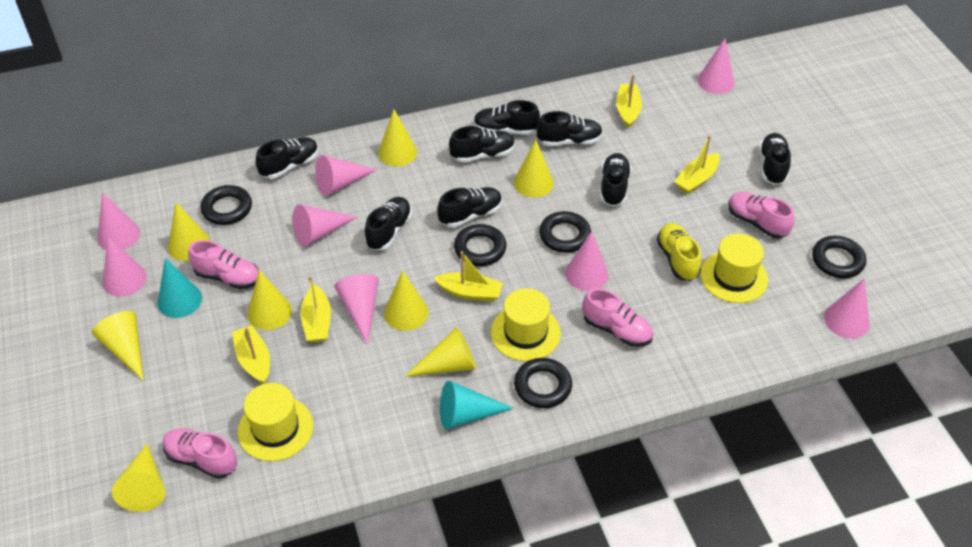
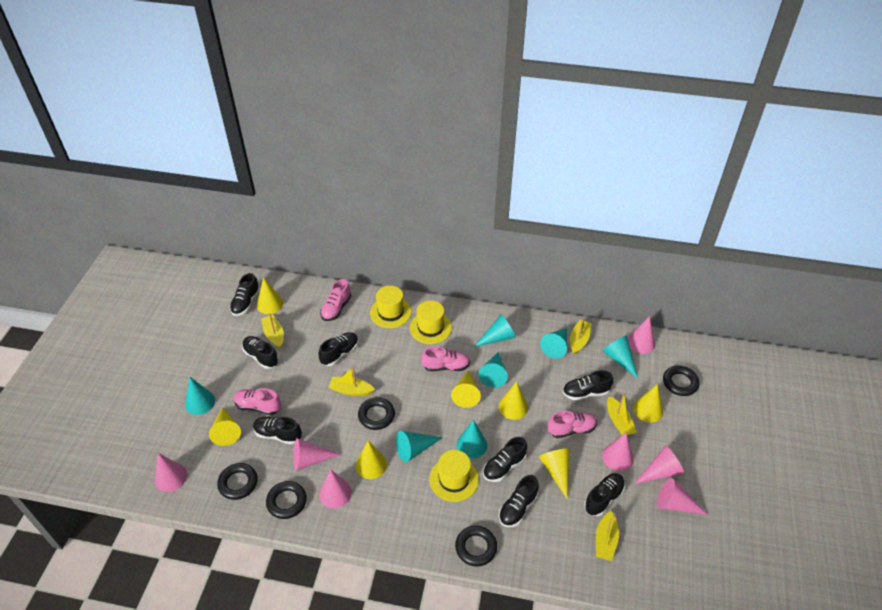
pink cone: 8 -> 7
turquoise cone: 2 -> 7
yellow cone: 8 -> 7
yellow shoe: 1 -> 0

